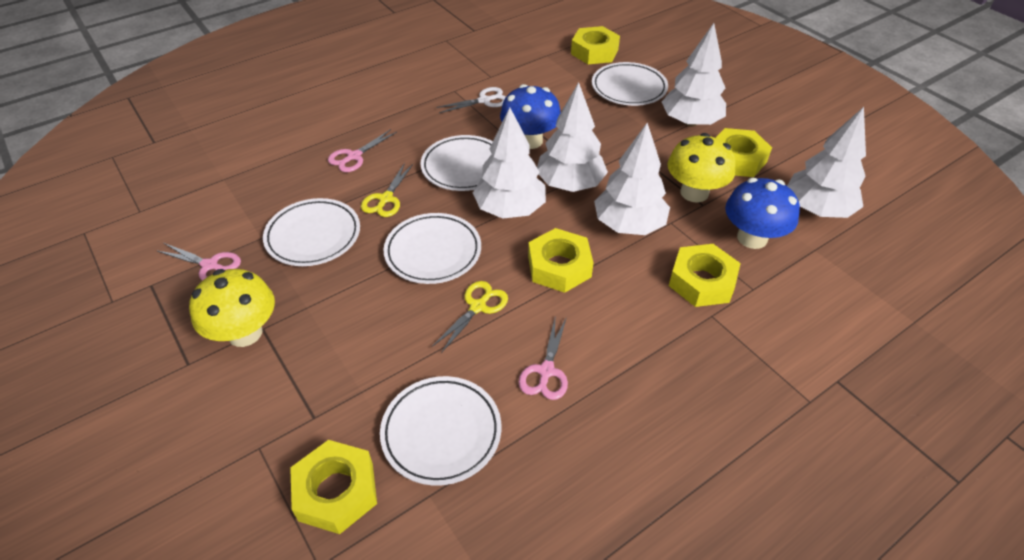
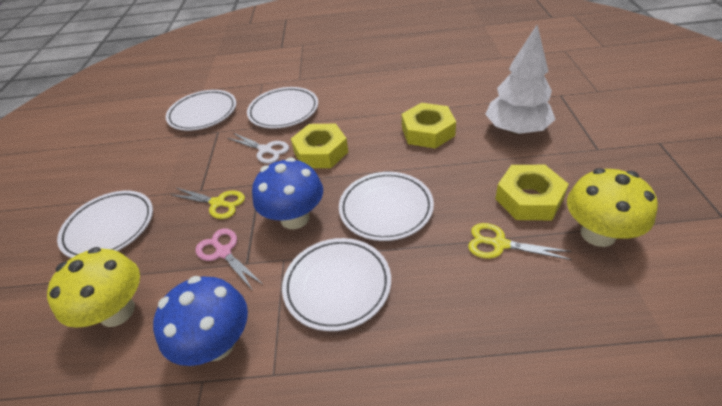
pink scissors: 3 -> 1
white tree: 5 -> 1
yellow nut: 5 -> 3

